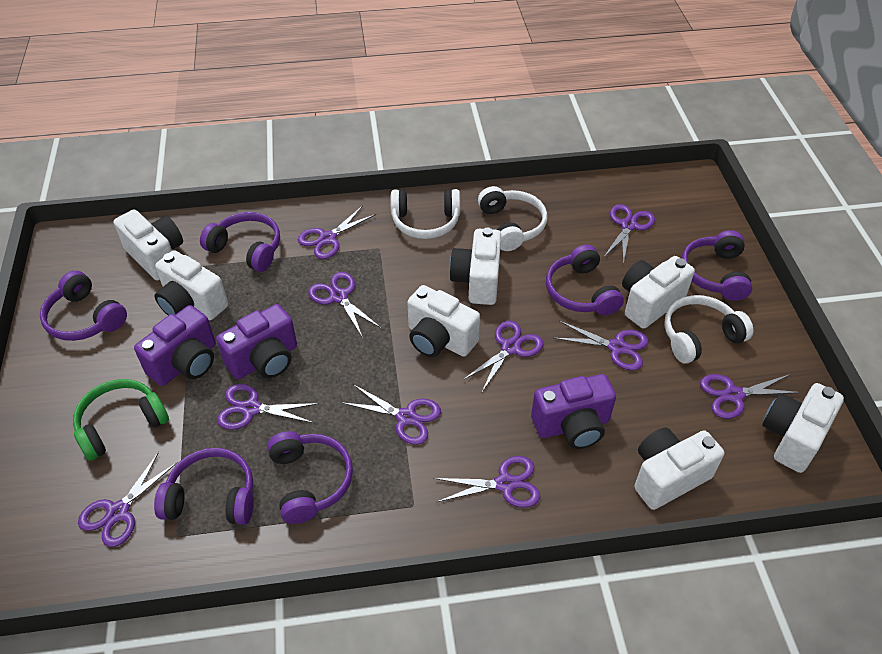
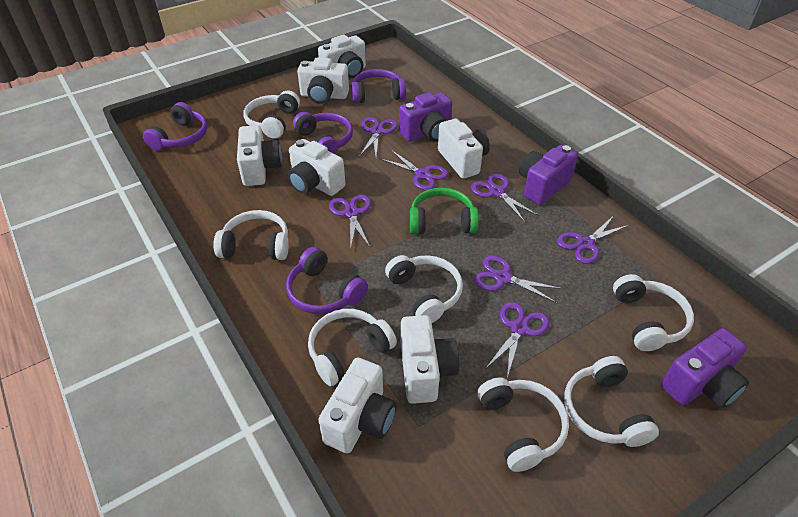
purple headphones: 6 -> 4
purple scissors: 10 -> 7
white headphones: 3 -> 7

